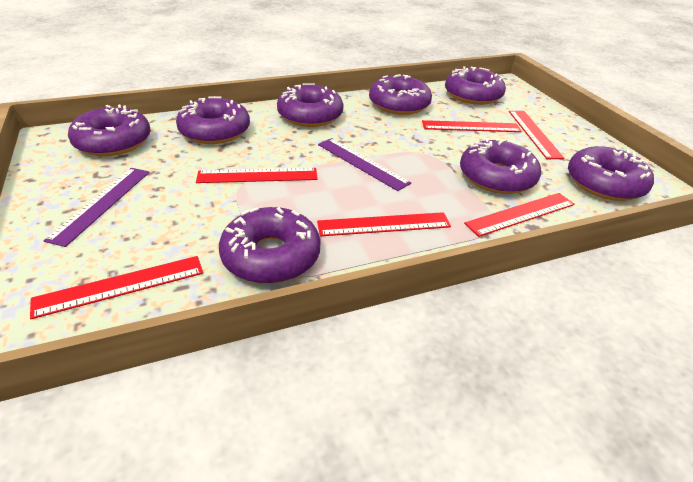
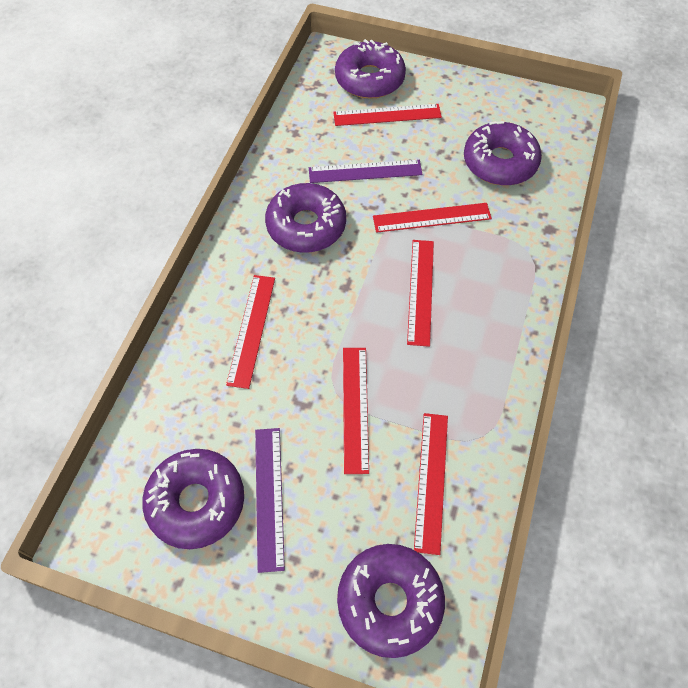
purple donut: 8 -> 5

